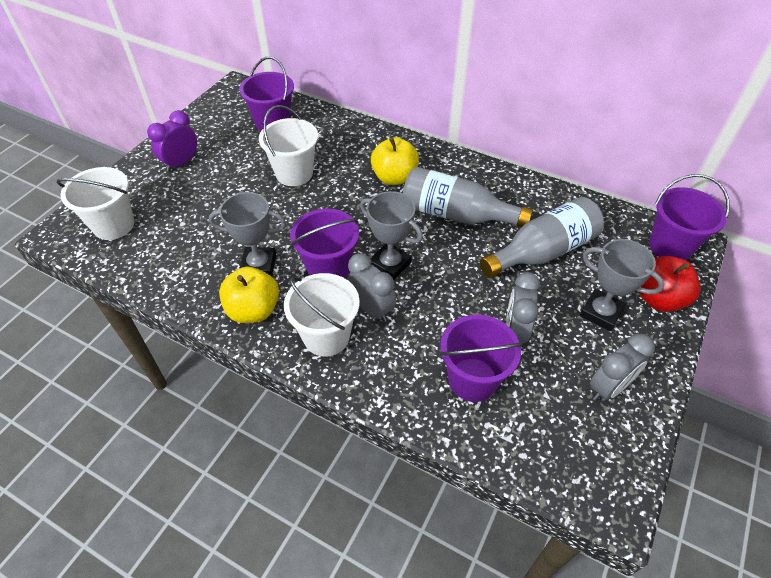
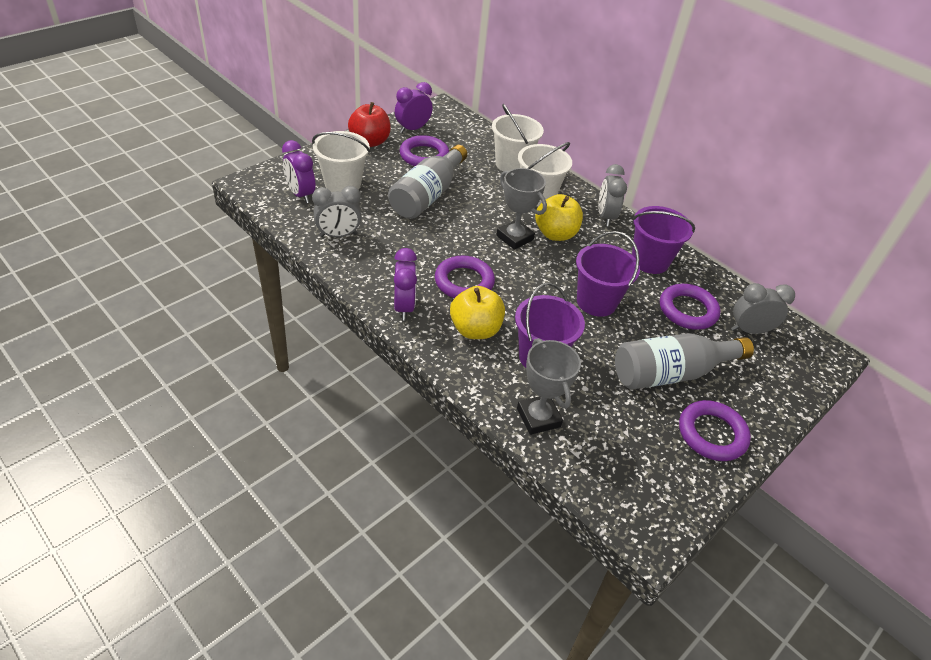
grey trophy: 3 -> 2
purple bucket: 4 -> 3
purple clock: 1 -> 3
purple ring: 0 -> 4

